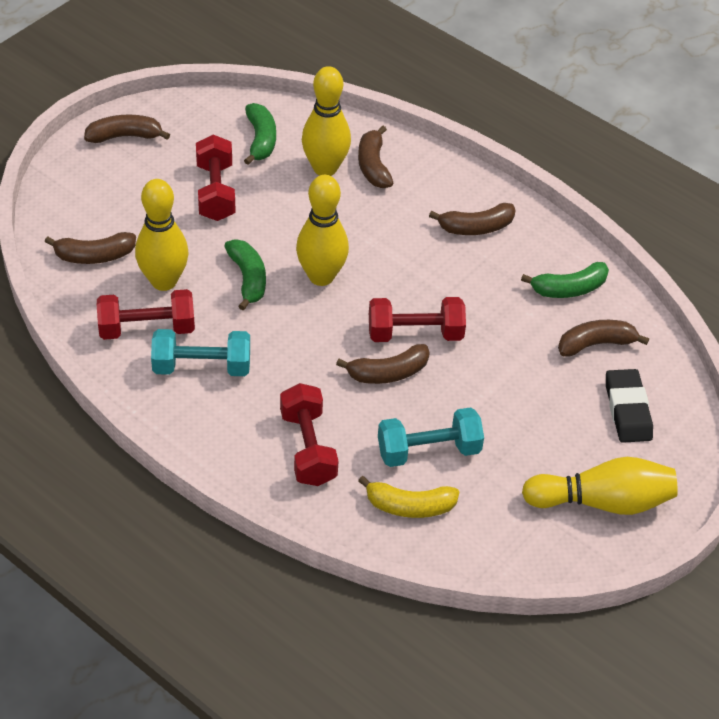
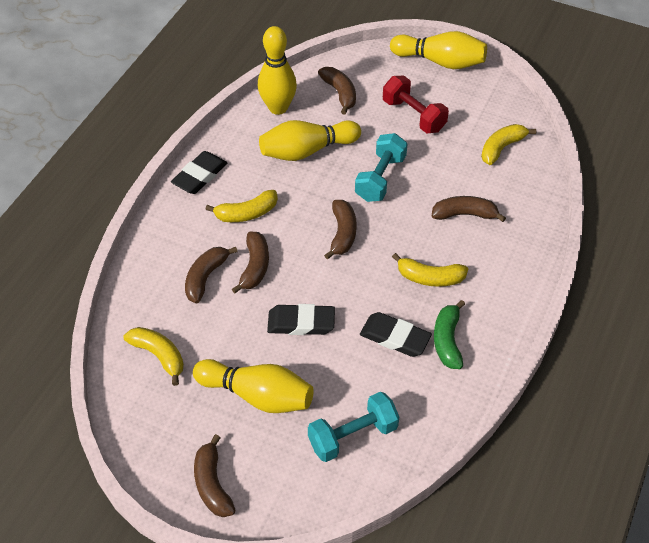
black eraser: 1 -> 3
green banana: 3 -> 1
red dumbbell: 4 -> 1
yellow banana: 1 -> 4

